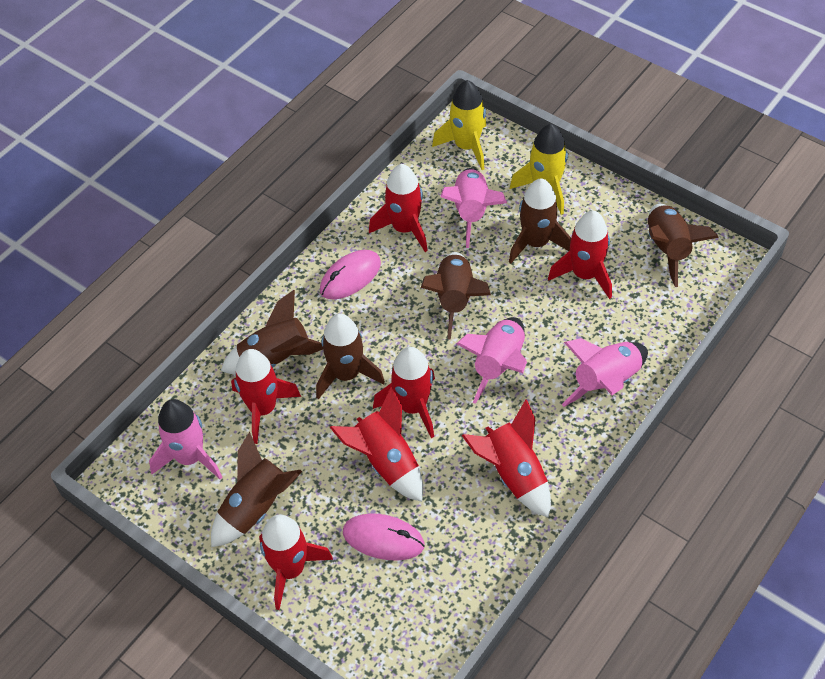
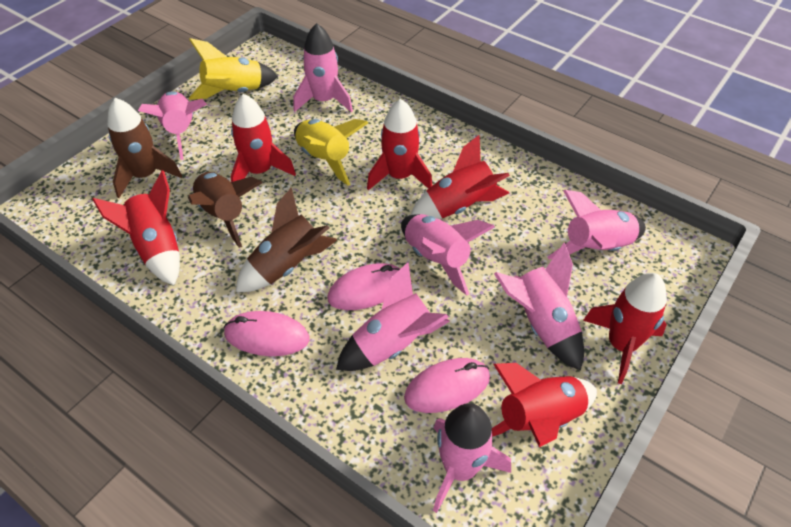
brown rocket: 6 -> 3
pink mouse: 2 -> 3
pink rocket: 4 -> 7
red rocket: 7 -> 6

